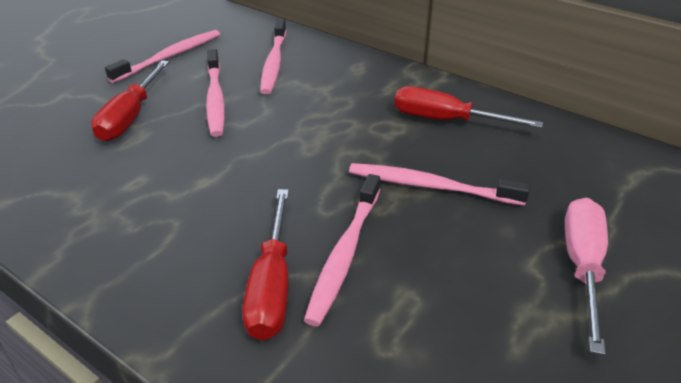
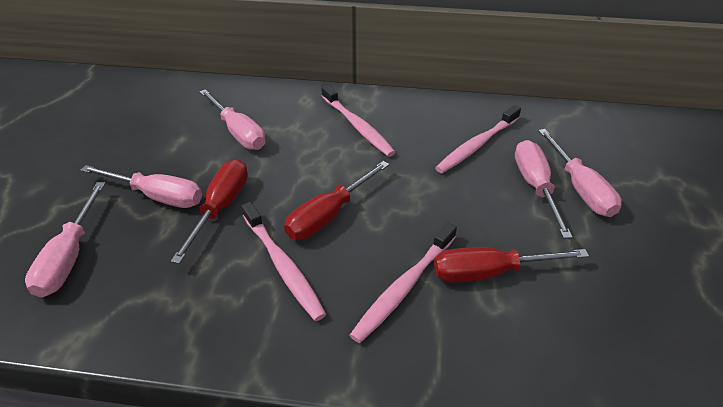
pink screwdriver: 1 -> 5
pink toothbrush: 5 -> 4

